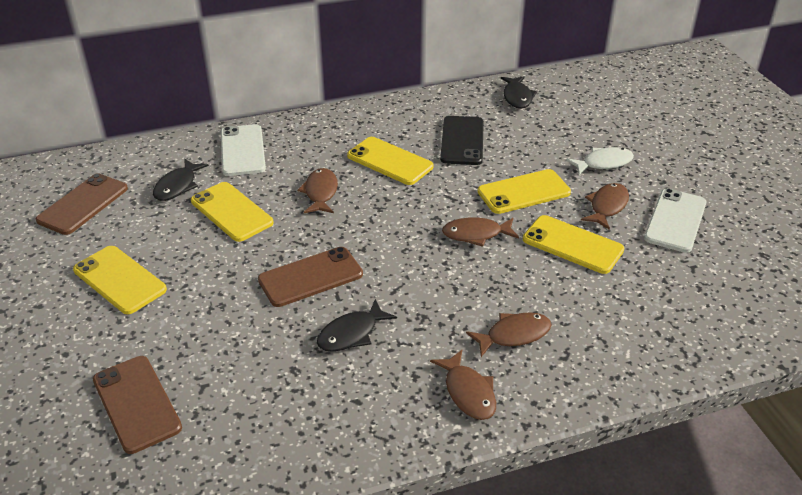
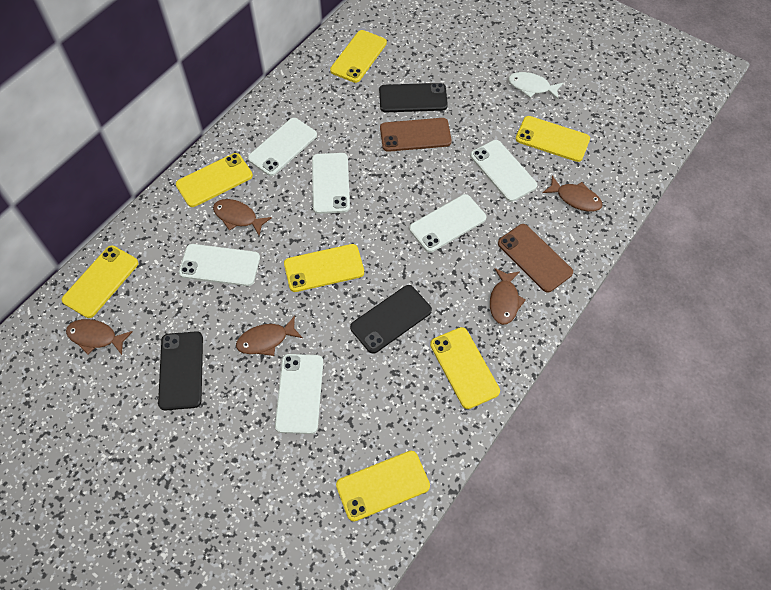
black fish: 3 -> 0
black phone: 1 -> 3
brown phone: 3 -> 2
white phone: 2 -> 6
yellow phone: 5 -> 7

